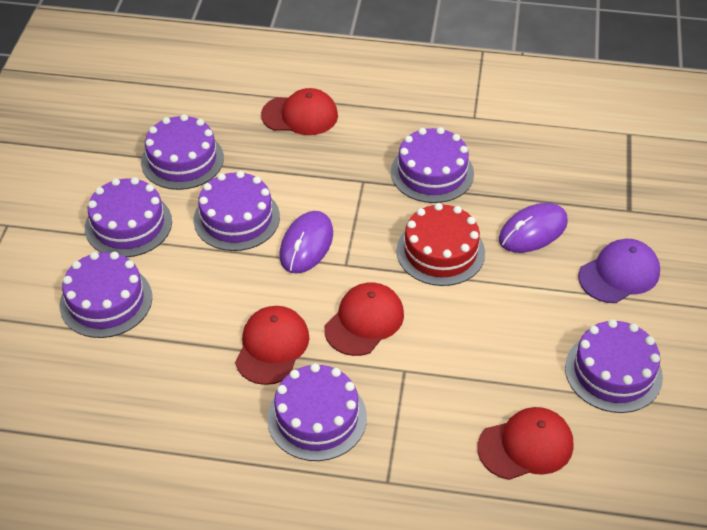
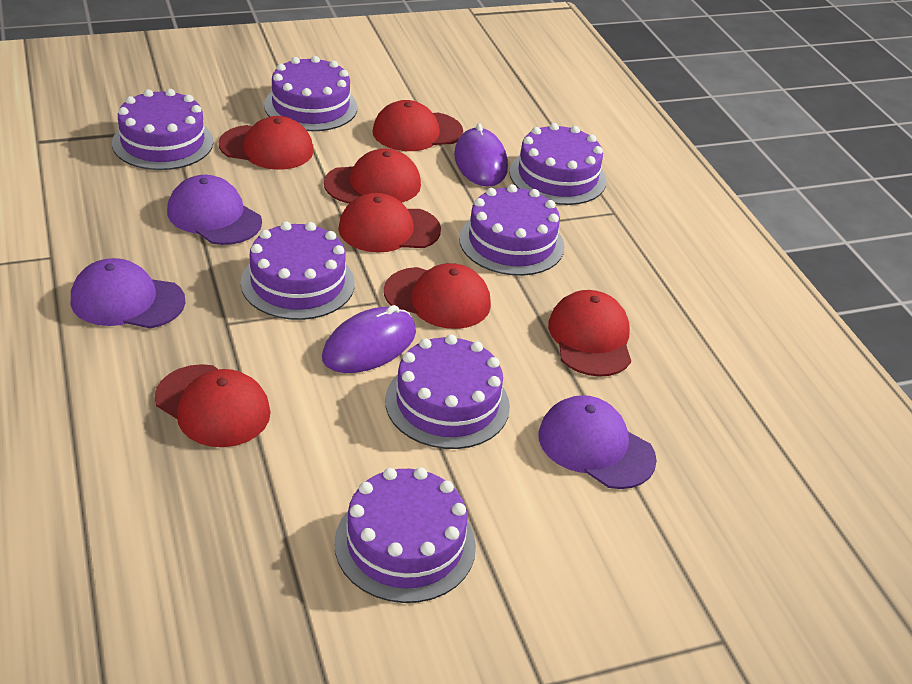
purple cap: 1 -> 3
red cake: 1 -> 0
red cap: 4 -> 7

